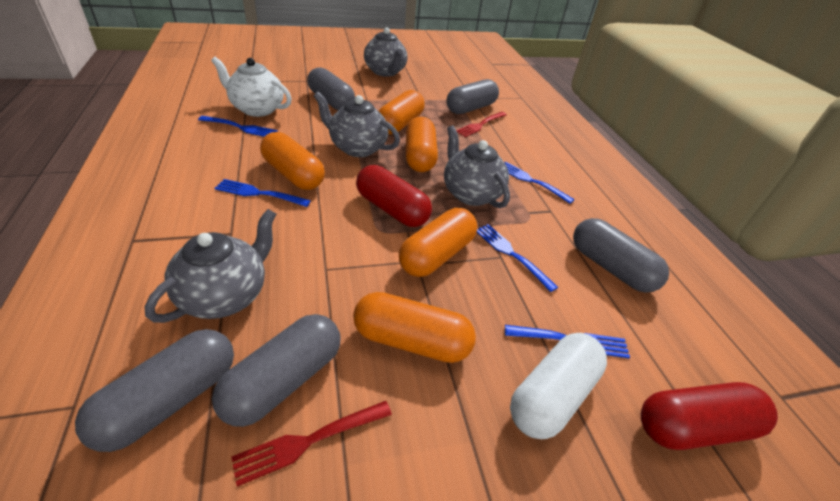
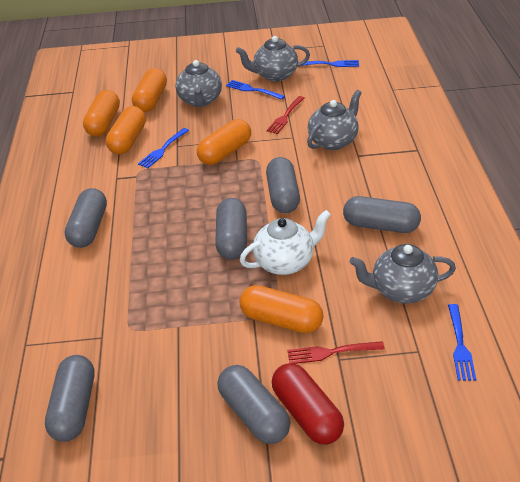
blue fork: 5 -> 4
grey capsule: 5 -> 6
red capsule: 2 -> 1
white capsule: 1 -> 0

